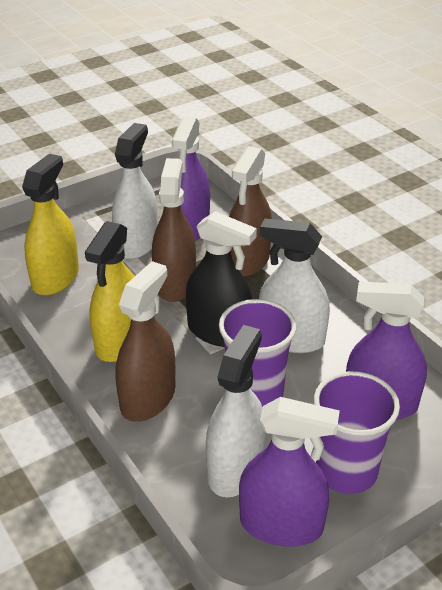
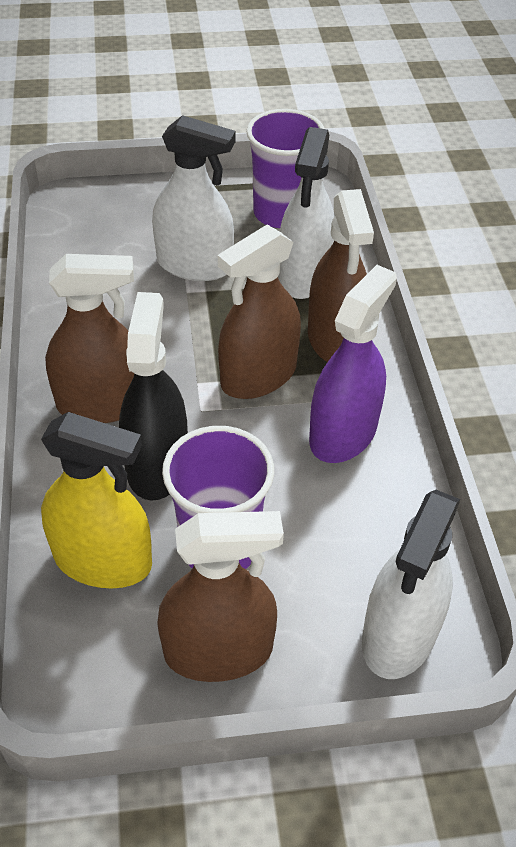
brown spray bottle: 3 -> 4
purple spray bottle: 3 -> 1
yellow spray bottle: 2 -> 1

